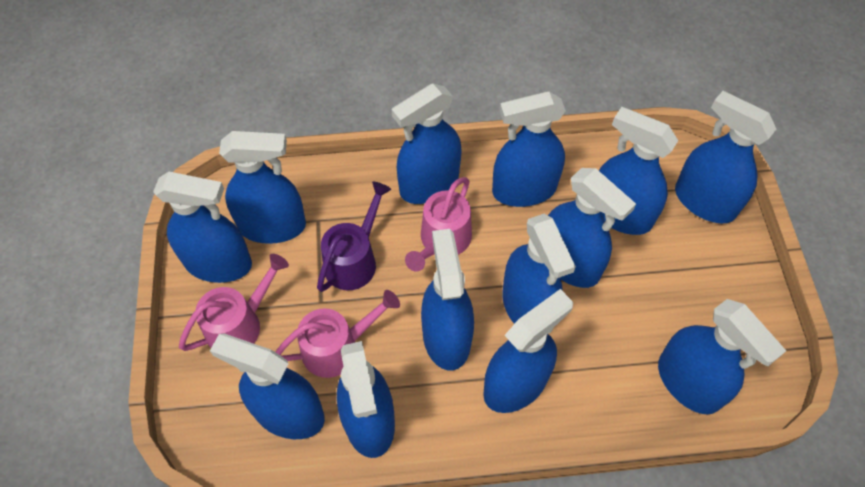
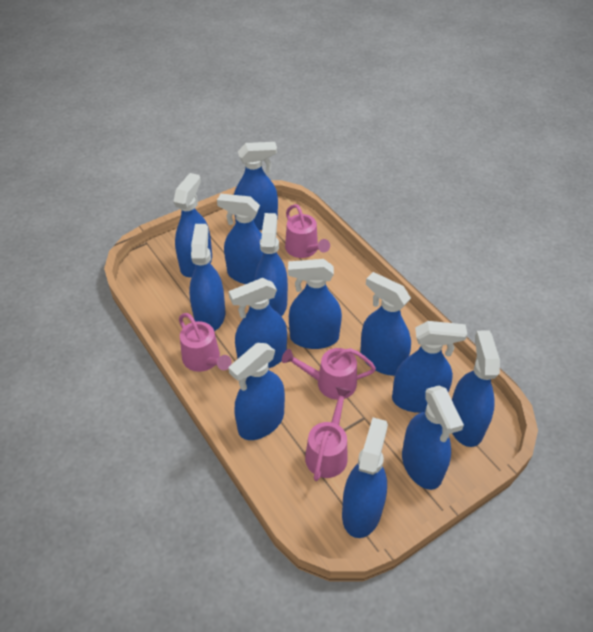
pink watering can: 3 -> 4
purple watering can: 1 -> 0

